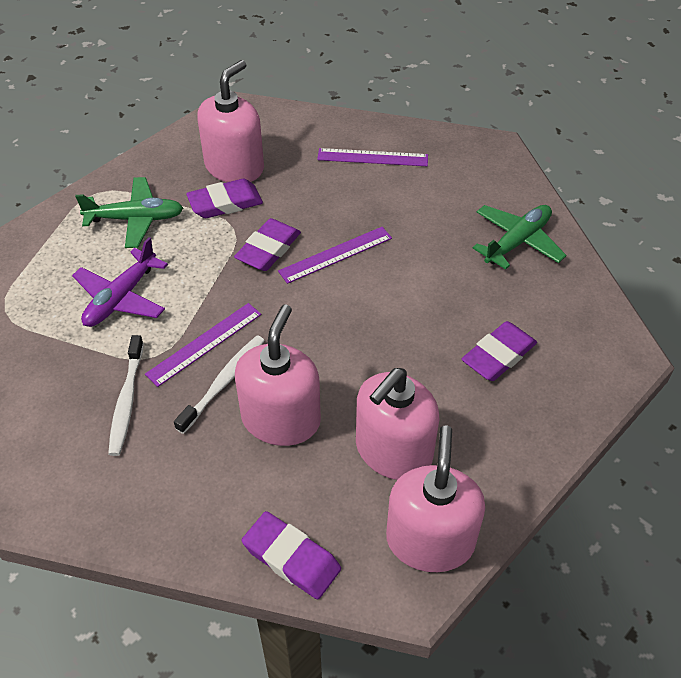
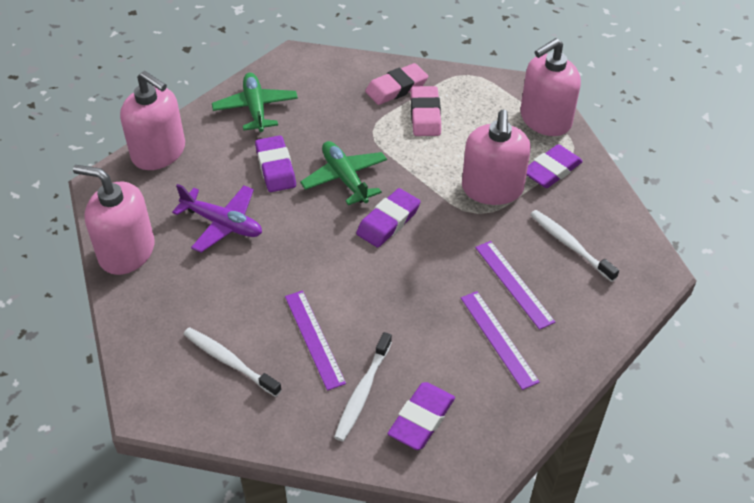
pink eraser: 0 -> 2
white toothbrush: 2 -> 3

